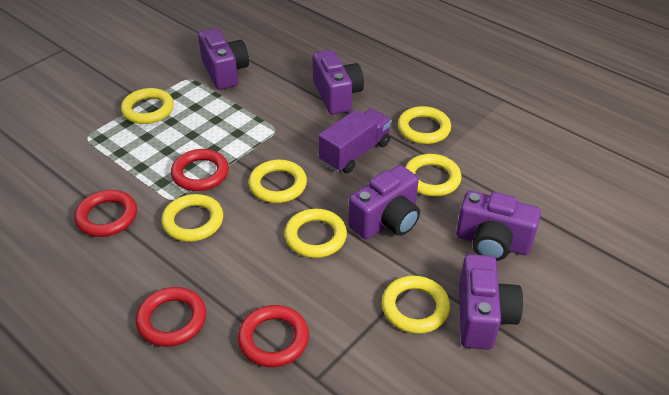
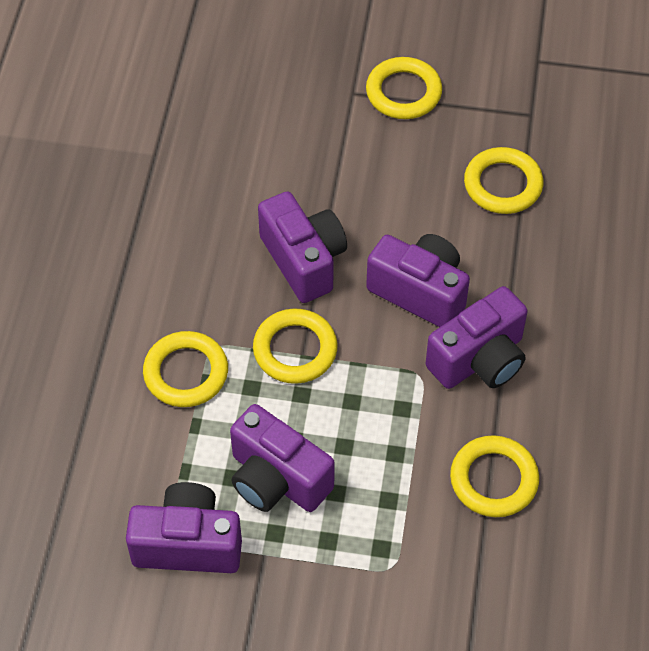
purple truck: 1 -> 0
red ring: 4 -> 0
yellow ring: 7 -> 5

